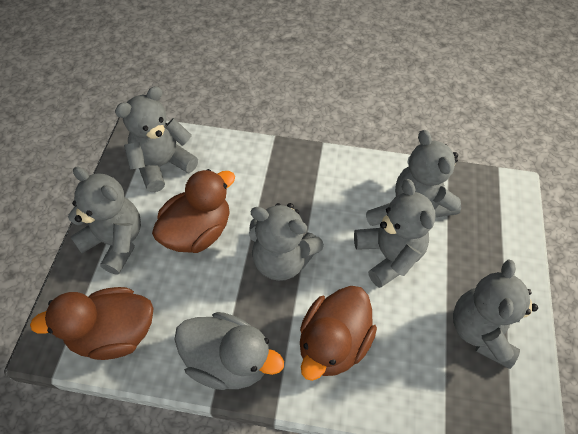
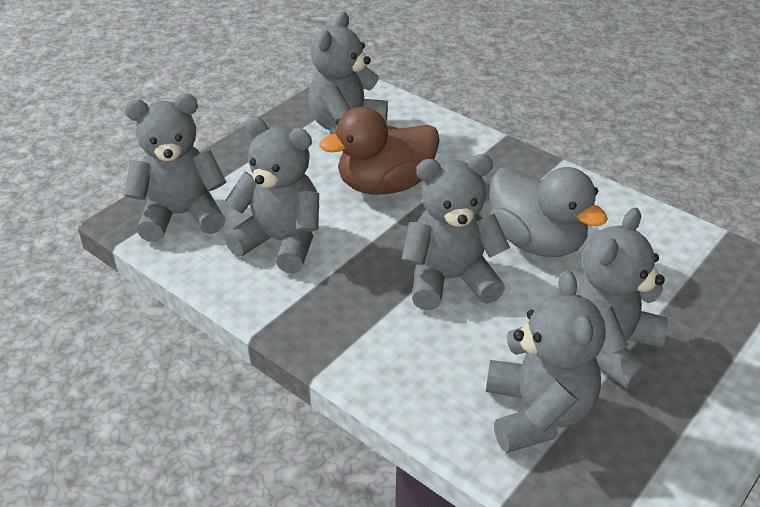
brown duck: 3 -> 1

